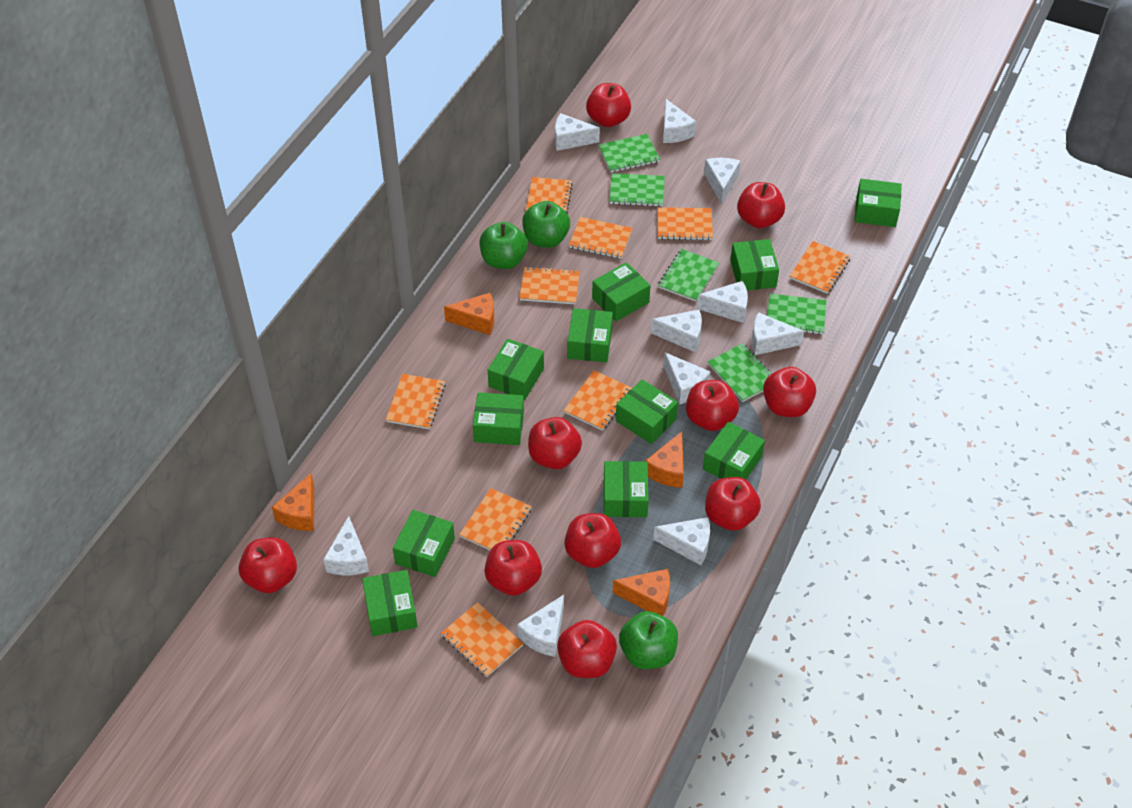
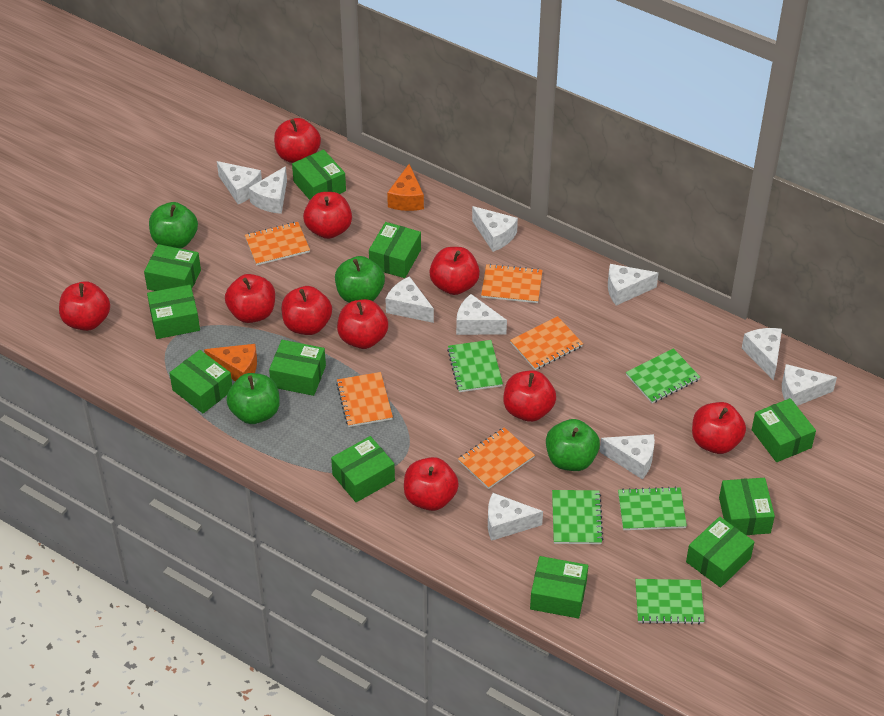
green apple: 3 -> 4
orange cheese: 4 -> 2
orange notebook: 9 -> 5

